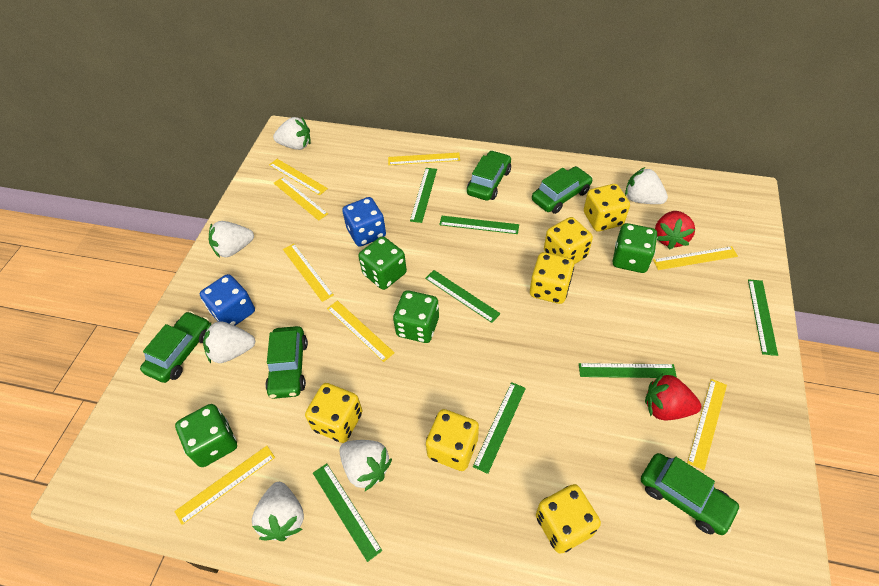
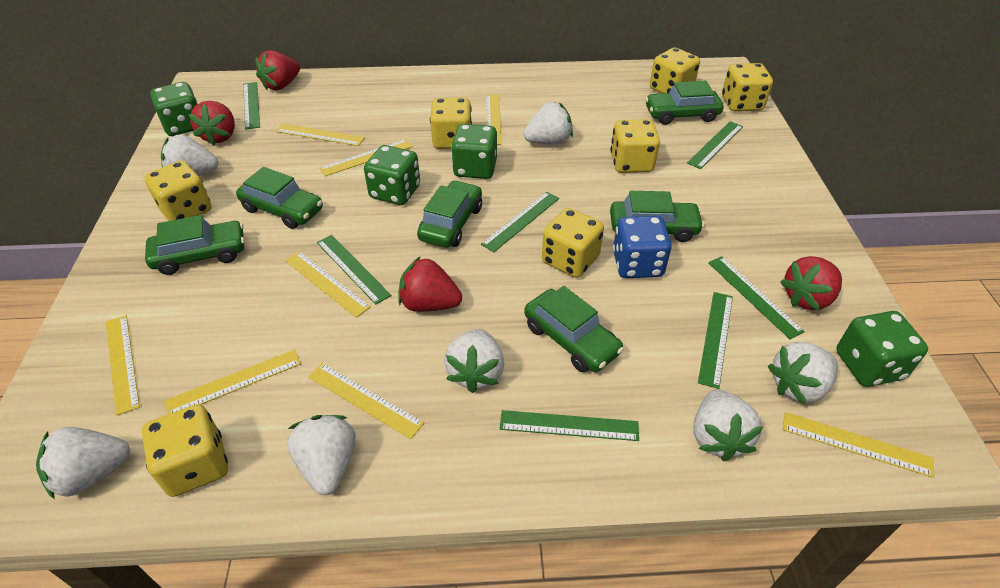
blue dice: 2 -> 1
green car: 5 -> 6
red strawberry: 2 -> 4
white strawberry: 6 -> 7
yellow dice: 6 -> 7

